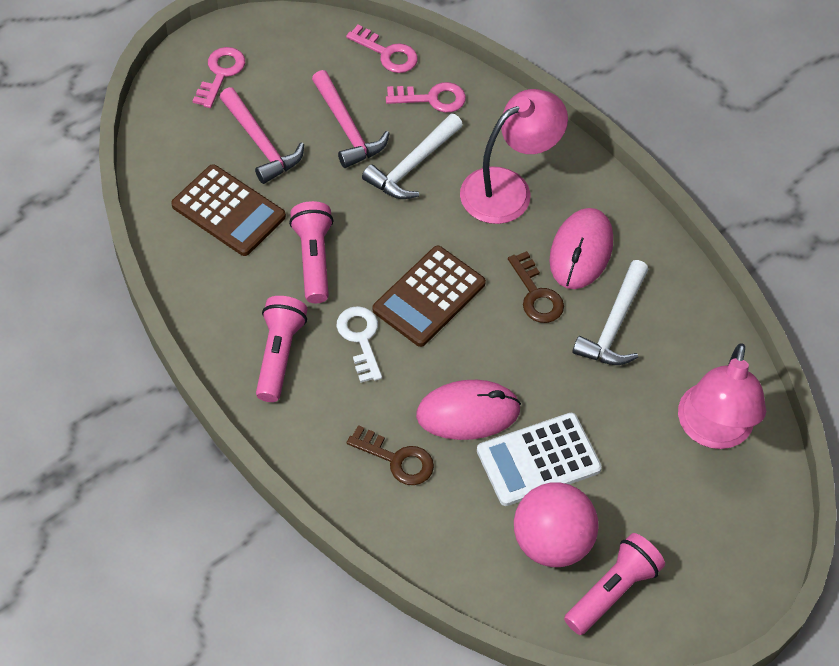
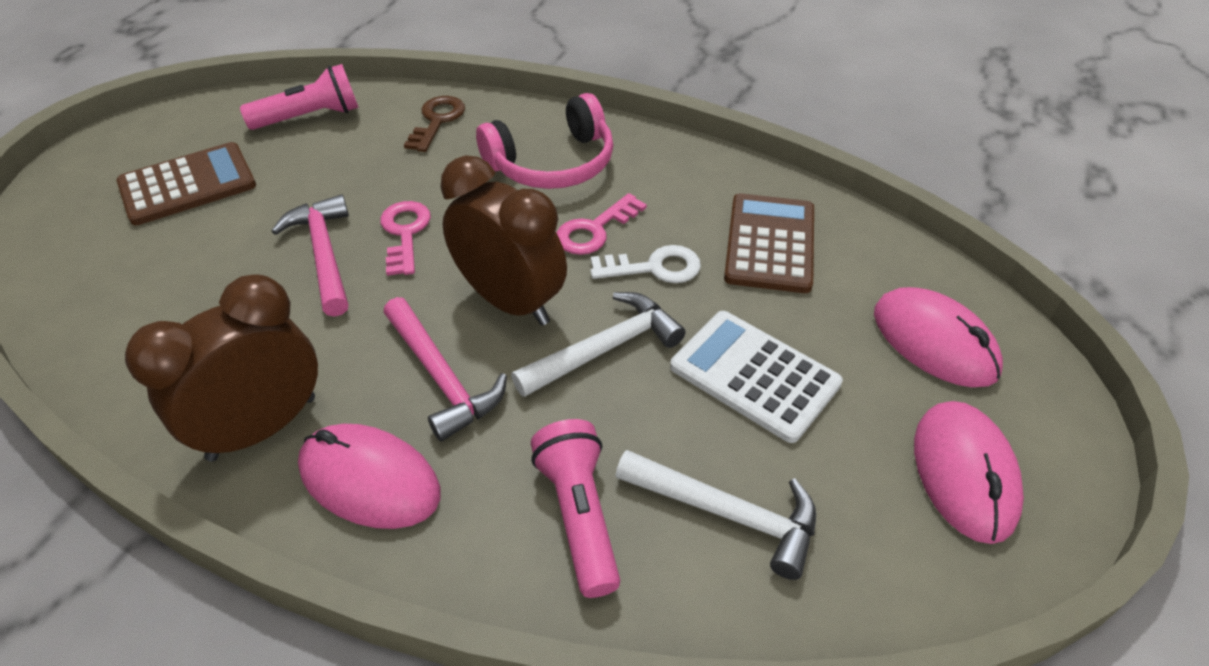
brown clock: 0 -> 2
brown key: 2 -> 1
pink ball: 1 -> 0
pink flashlight: 3 -> 2
pink headphones: 0 -> 1
pink key: 3 -> 2
pink lamp: 2 -> 0
pink mouse: 2 -> 3

